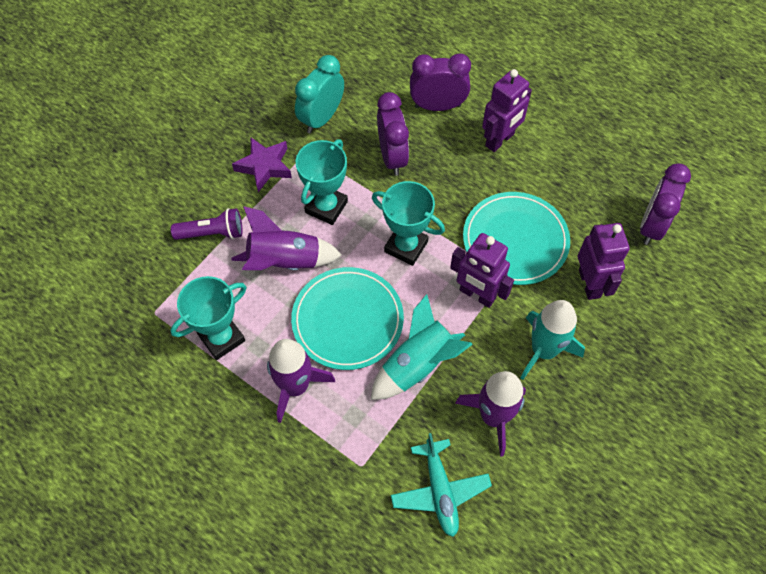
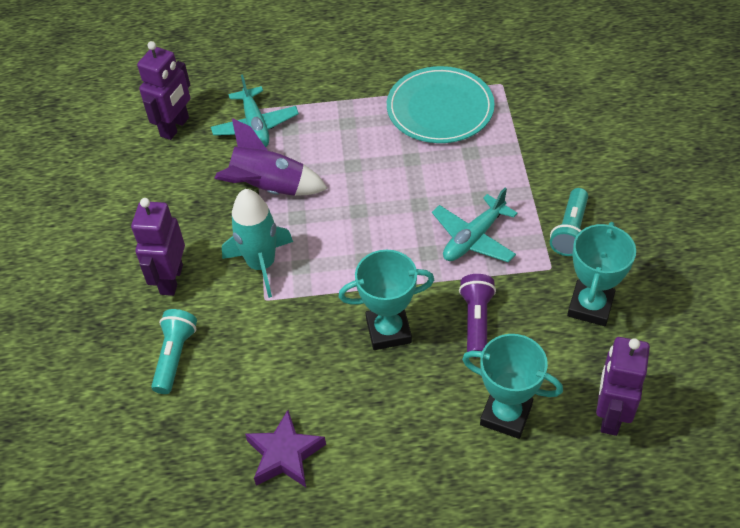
purple clock: 3 -> 0
purple rocket: 3 -> 1
turquoise clock: 1 -> 0
turquoise flashlight: 0 -> 2
turquoise plane: 1 -> 2
turquoise plate: 2 -> 1
turquoise rocket: 2 -> 1

